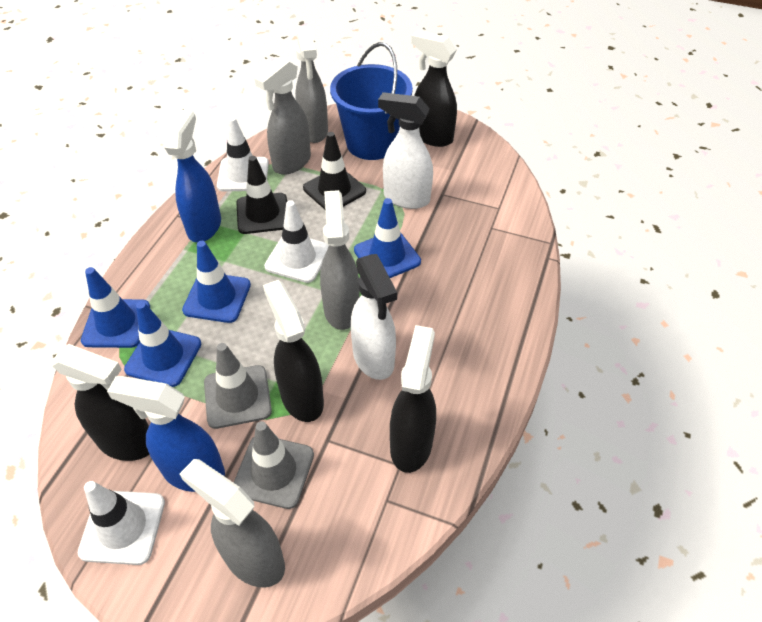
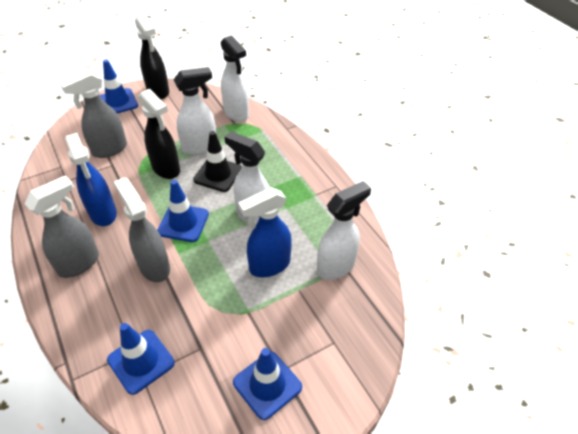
black spray bottle: 4 -> 2
black traffic cone: 2 -> 1
blue bucket: 1 -> 0
grey spray bottle: 4 -> 3
grey traffic cone: 2 -> 0
white spray bottle: 2 -> 4
white traffic cone: 3 -> 0

